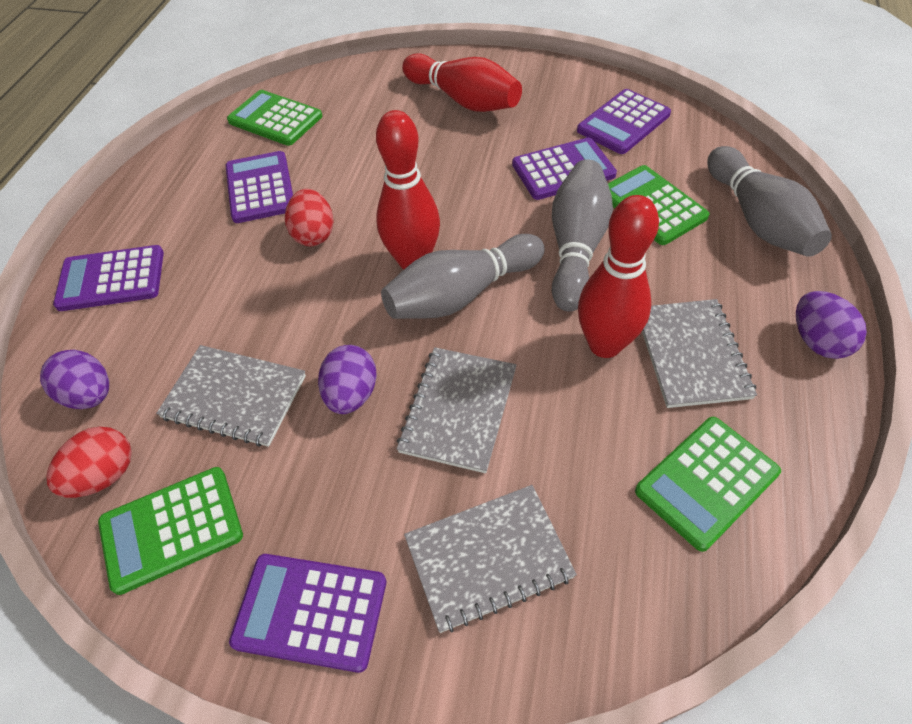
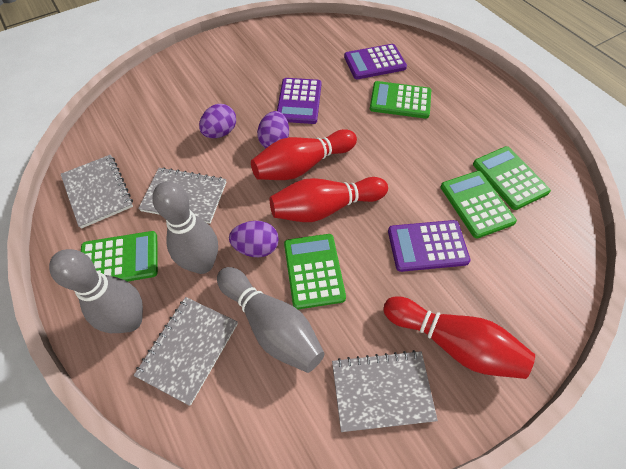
green calculator: 4 -> 5
purple calculator: 5 -> 3
red egg: 2 -> 0

